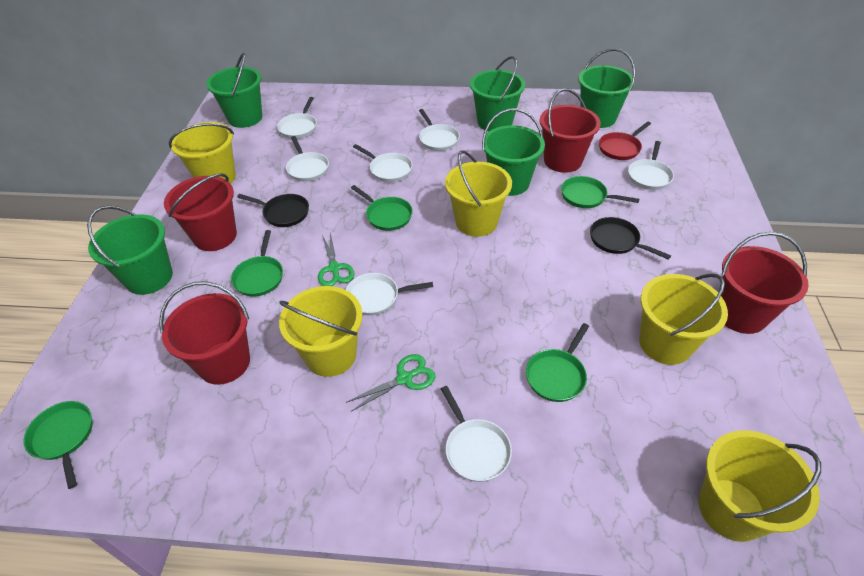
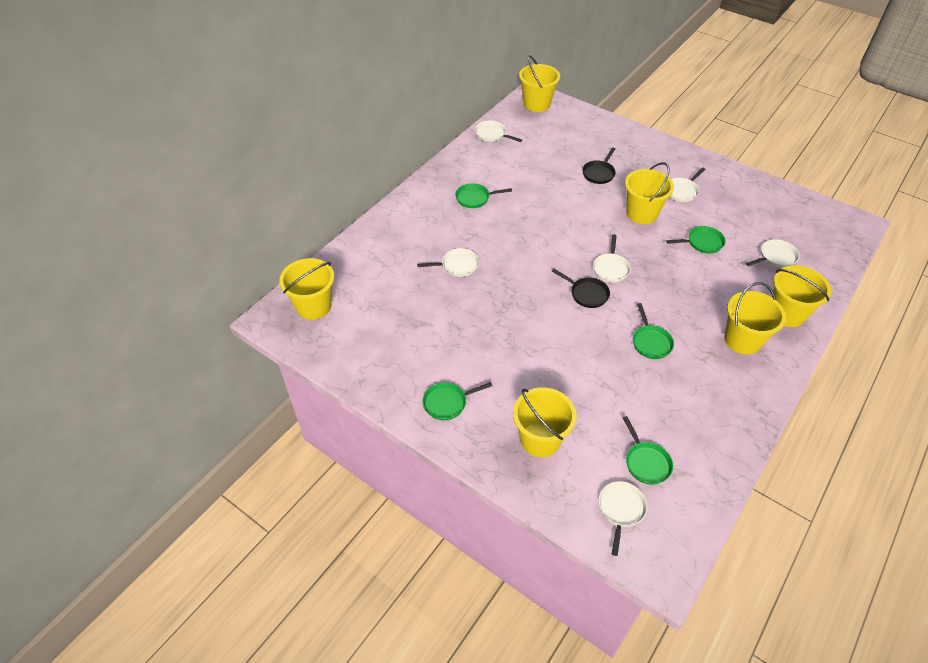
green bucket: 5 -> 0
green scissors: 2 -> 0
red bucket: 4 -> 0
red pan: 1 -> 0
white pan: 7 -> 6
yellow bucket: 5 -> 6

